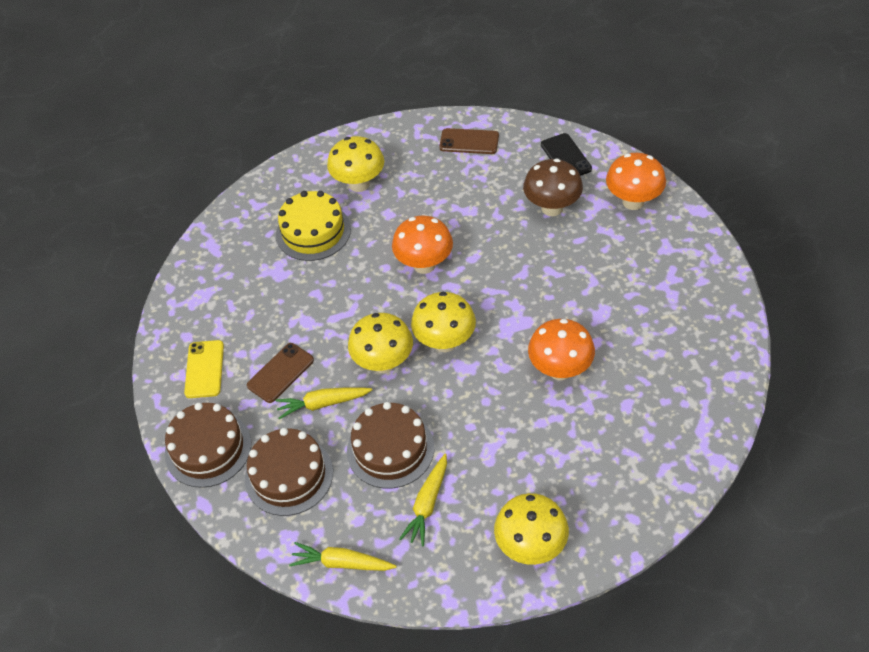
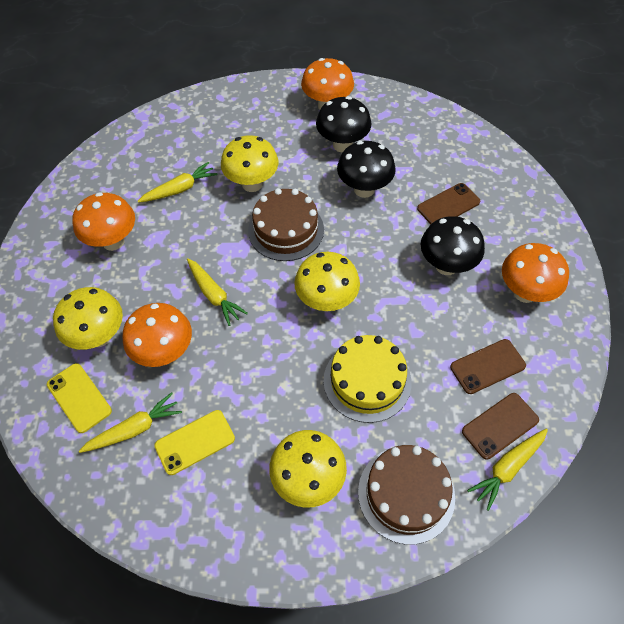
black mushroom: 0 -> 3
black phone: 1 -> 0
brown cake: 3 -> 2
brown mushroom: 1 -> 0
brown phone: 2 -> 3
orange mushroom: 3 -> 4
yellow carrot: 3 -> 4
yellow phone: 1 -> 2

